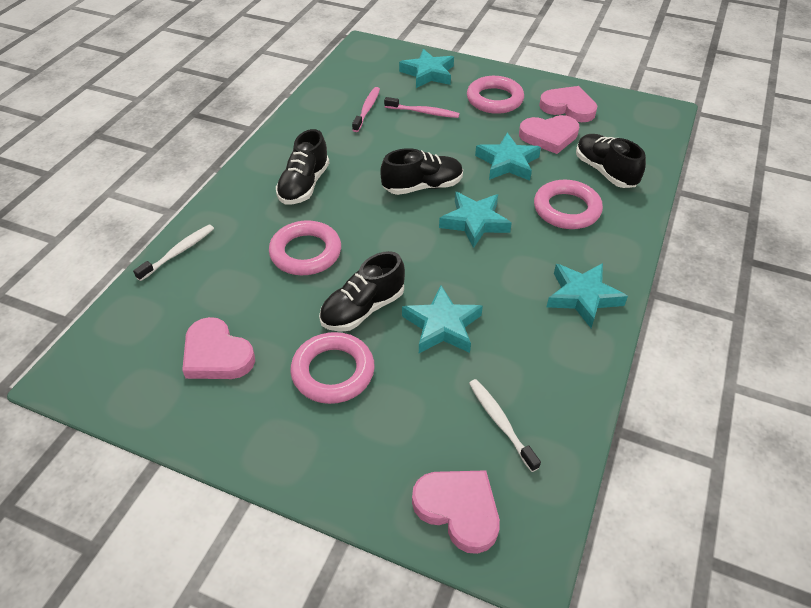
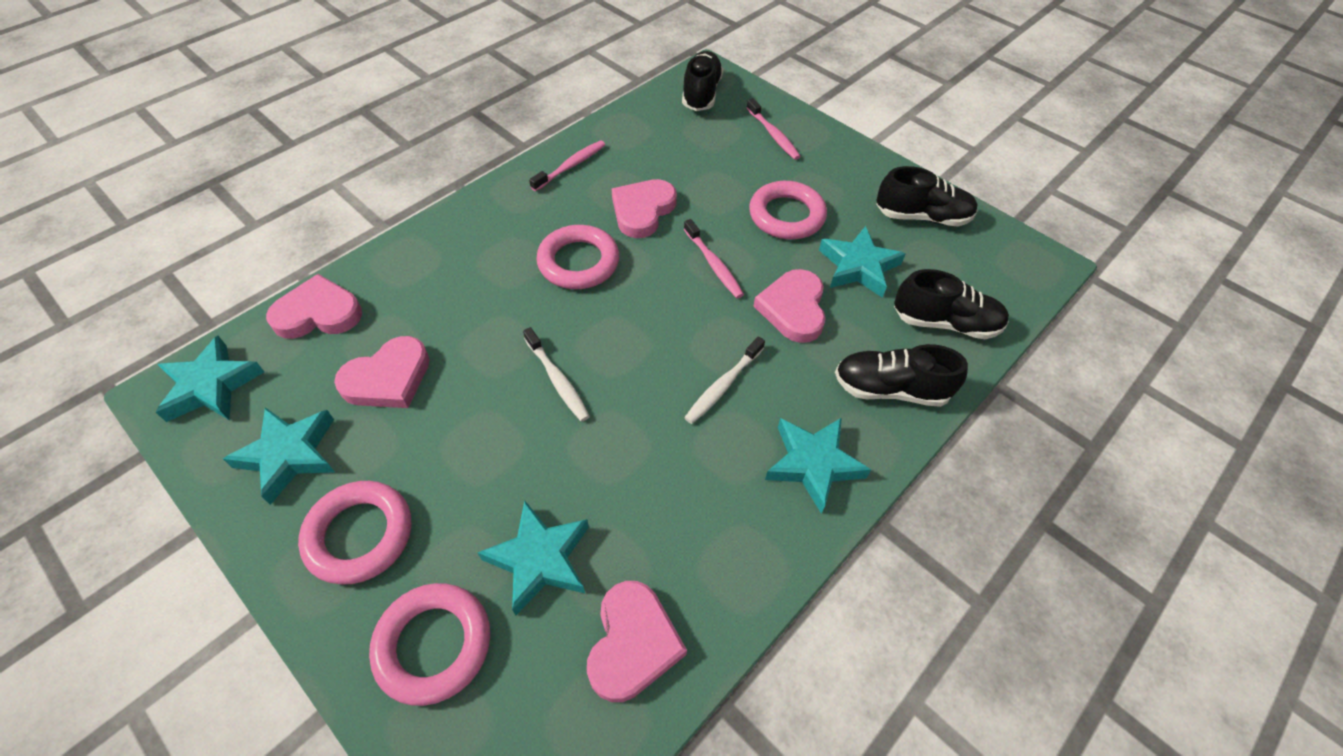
pink heart: 4 -> 5
pink toothbrush: 2 -> 3

